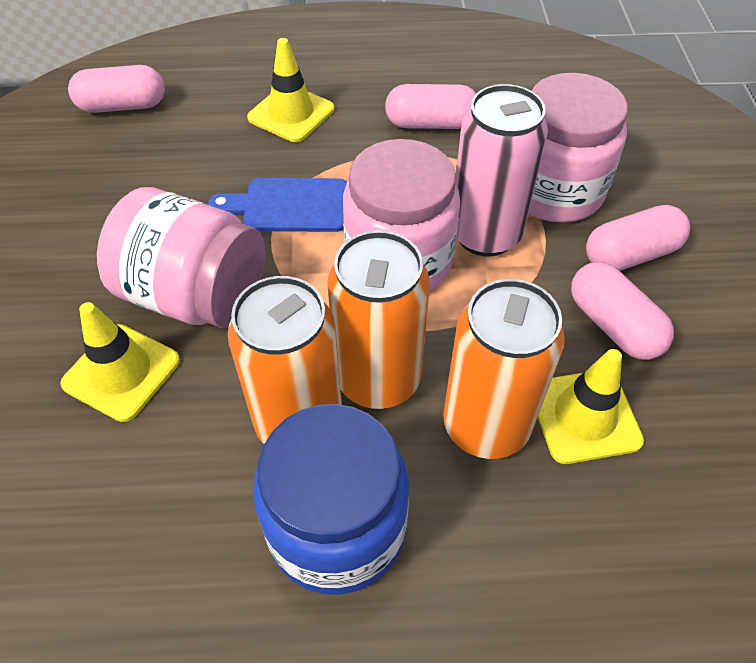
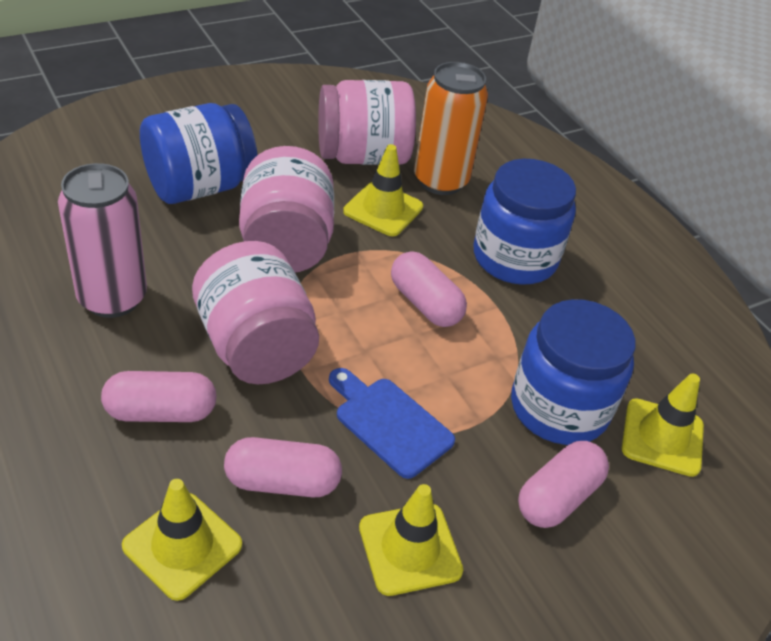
blue jar: 1 -> 3
orange can: 3 -> 1
yellow traffic cone: 3 -> 4

